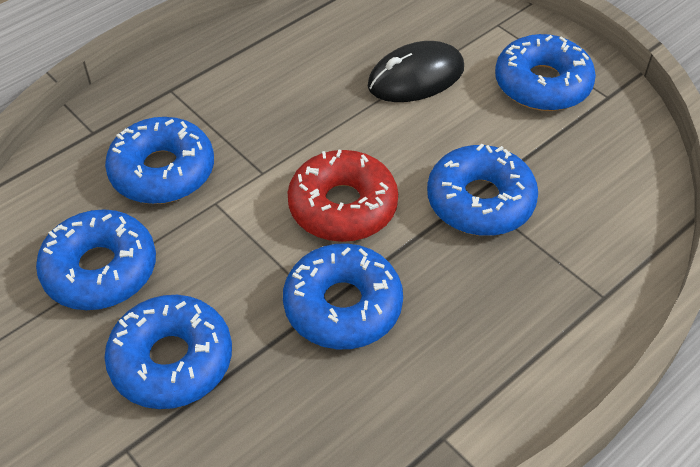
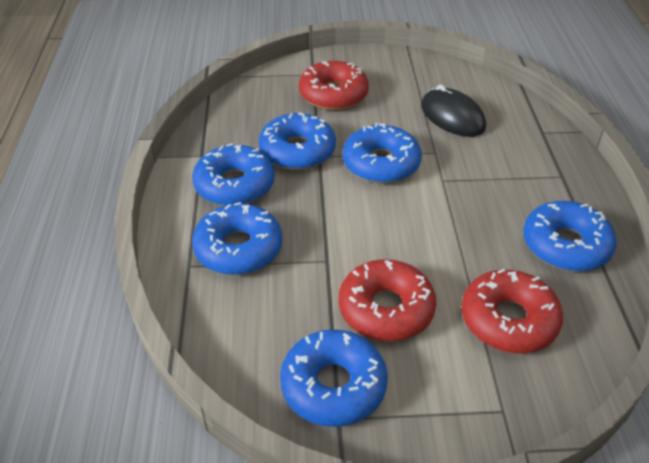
red donut: 1 -> 3

